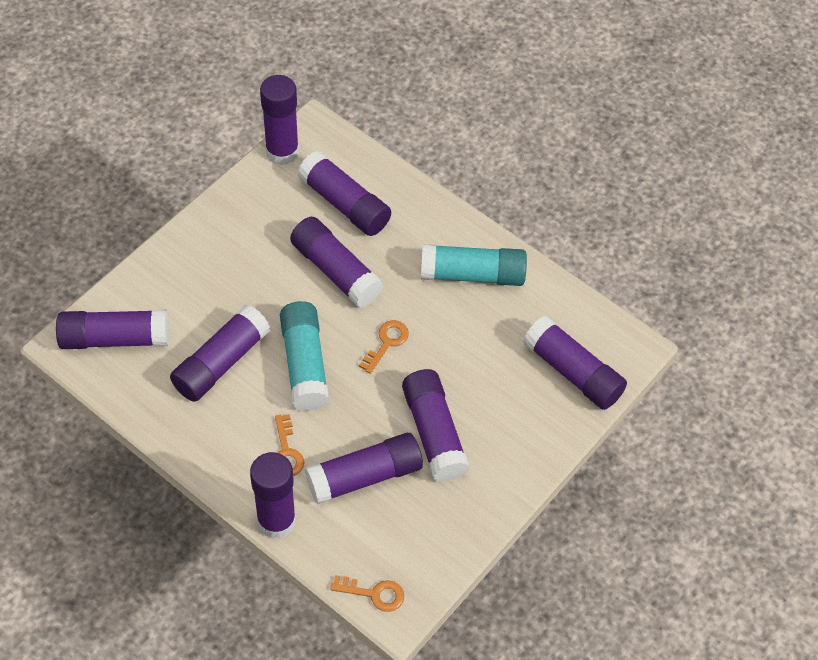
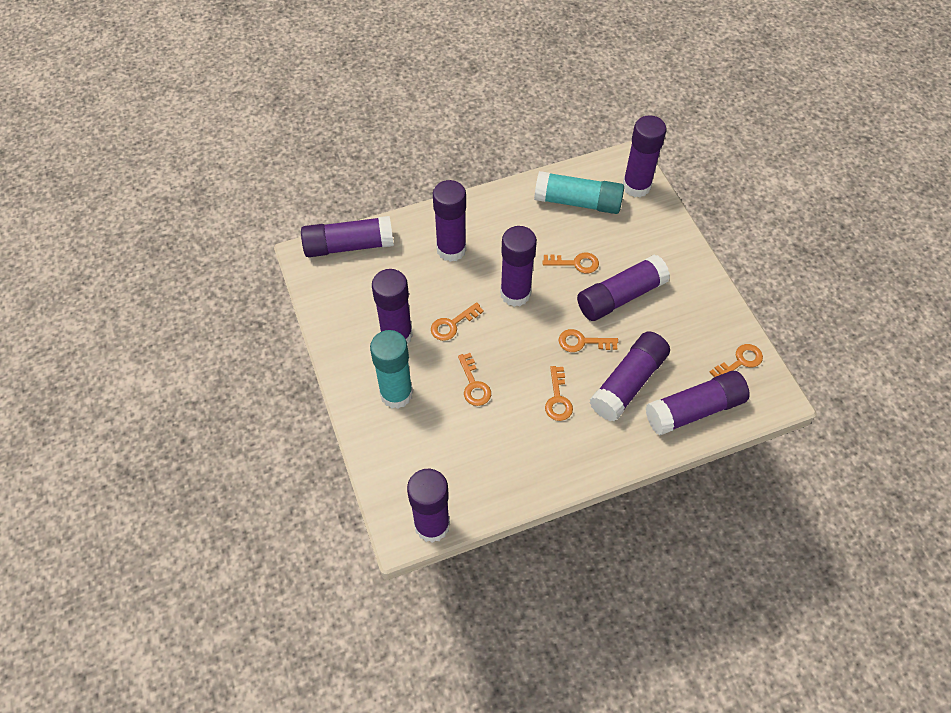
orange key: 3 -> 6

